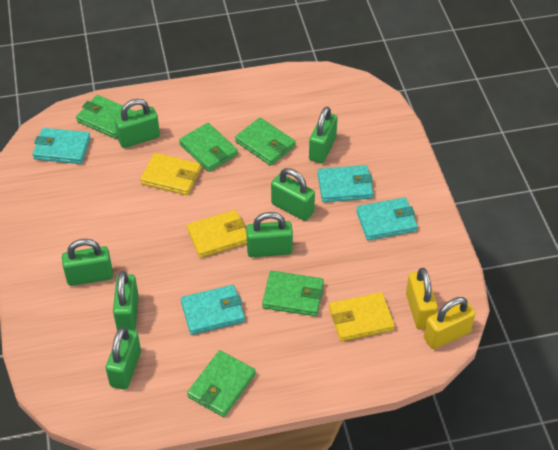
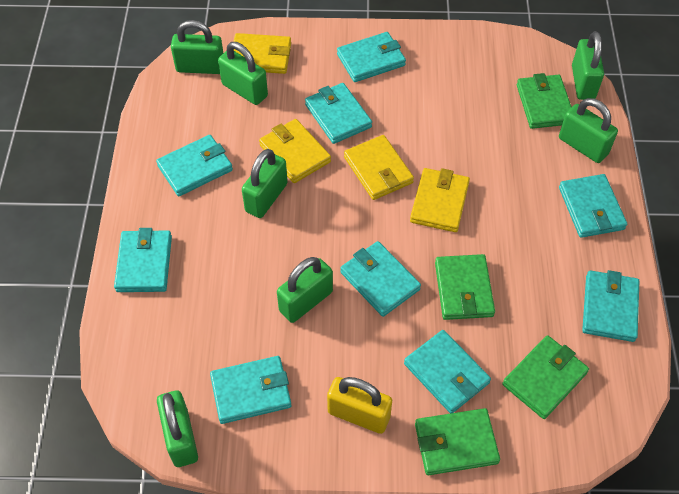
green wallet: 5 -> 4
turquoise wallet: 4 -> 9
yellow padlock: 2 -> 1
yellow wallet: 3 -> 4

